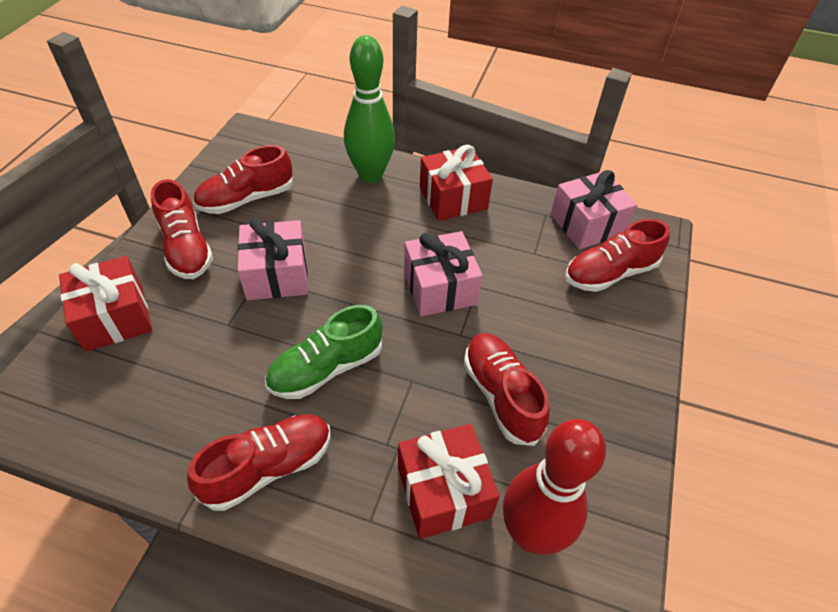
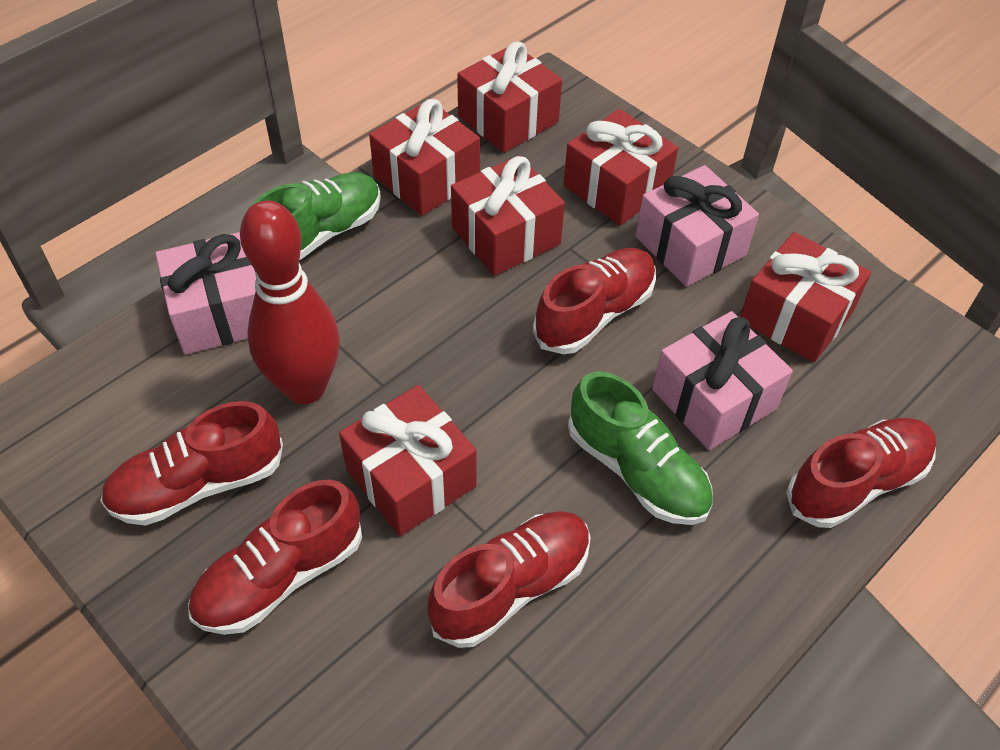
green bowling pin: 1 -> 0
green shoe: 1 -> 2
red gift: 3 -> 6

